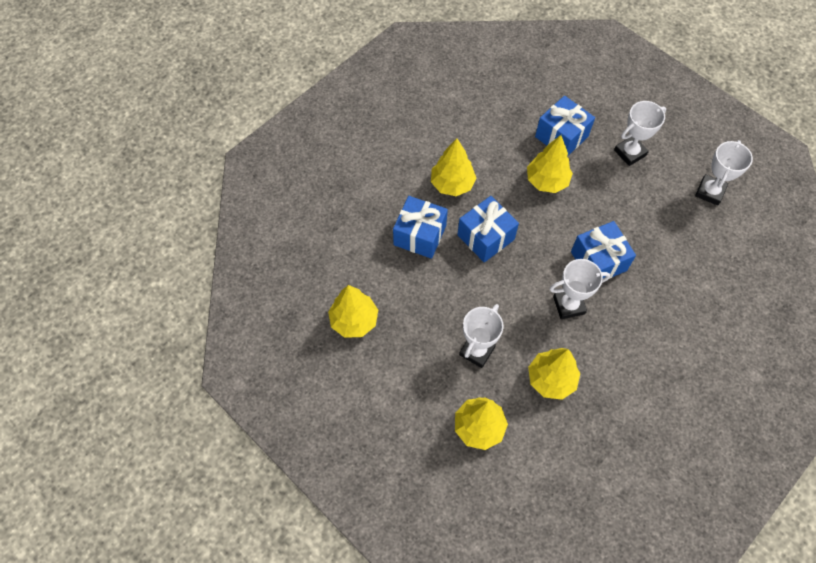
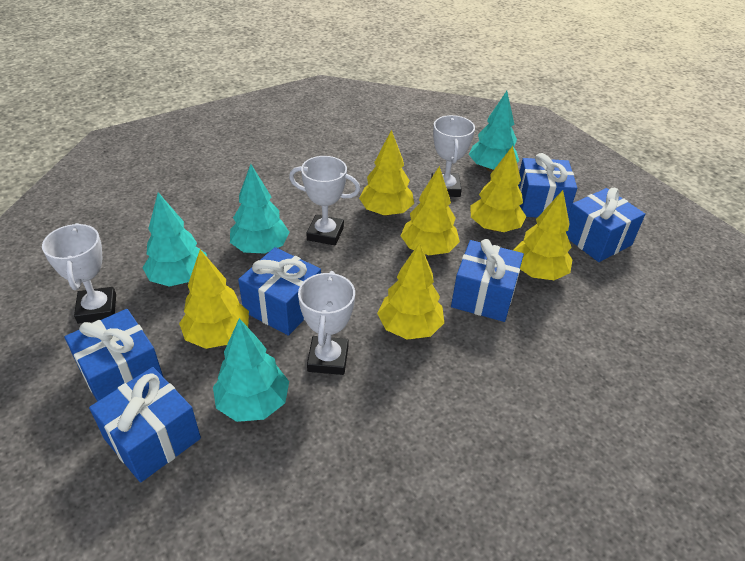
blue gift: 4 -> 6
turquoise tree: 0 -> 4
yellow tree: 5 -> 6

